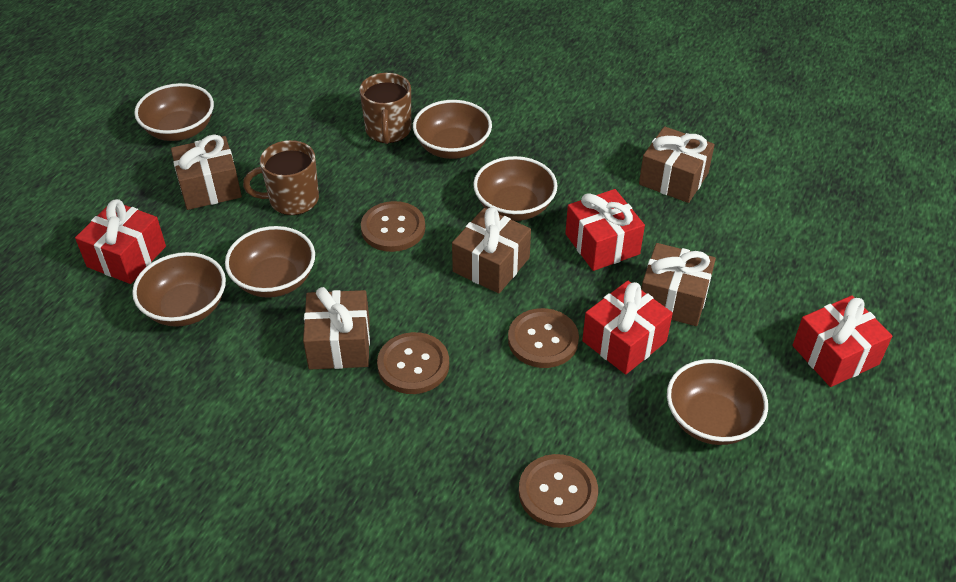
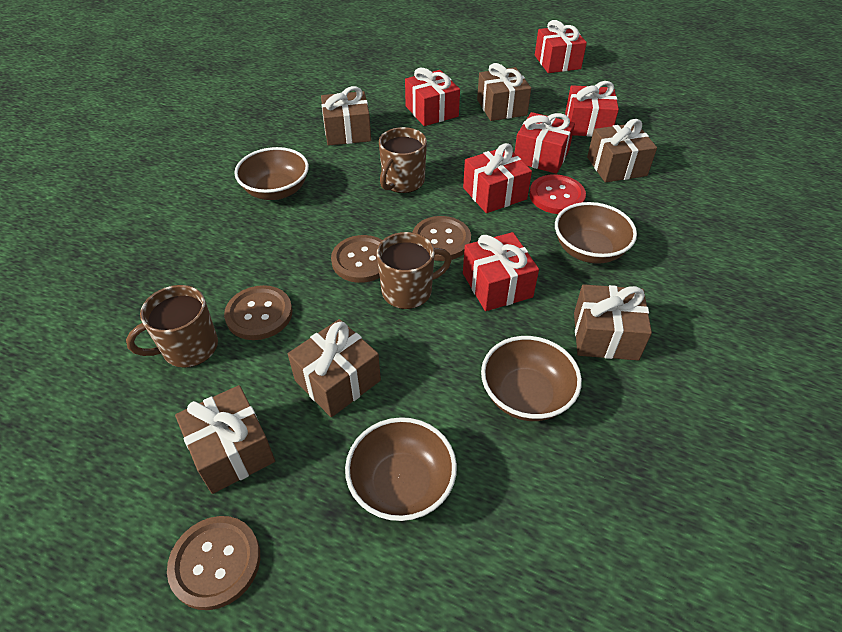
brown bowl: 6 -> 4
brown gift: 5 -> 6
brown mug: 2 -> 3
red button: 0 -> 1
red gift: 4 -> 6

